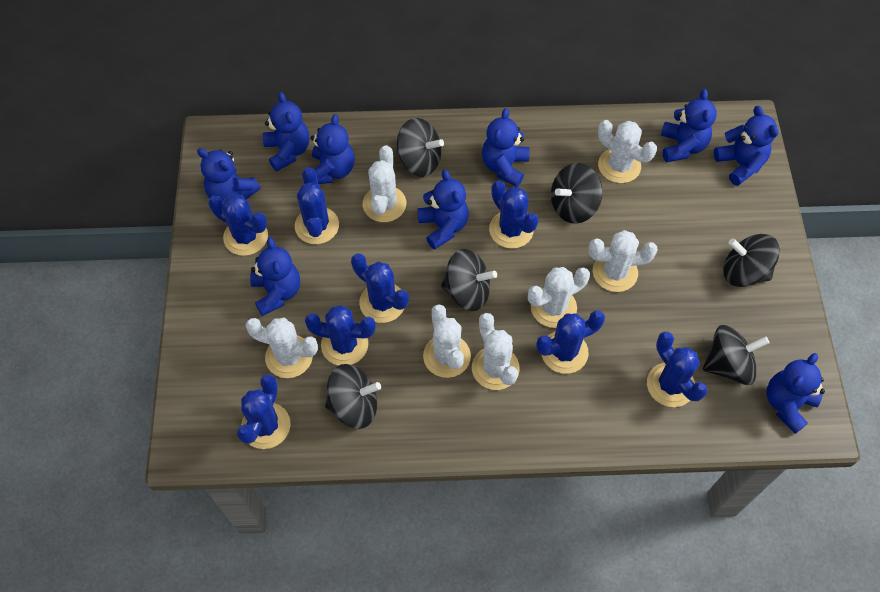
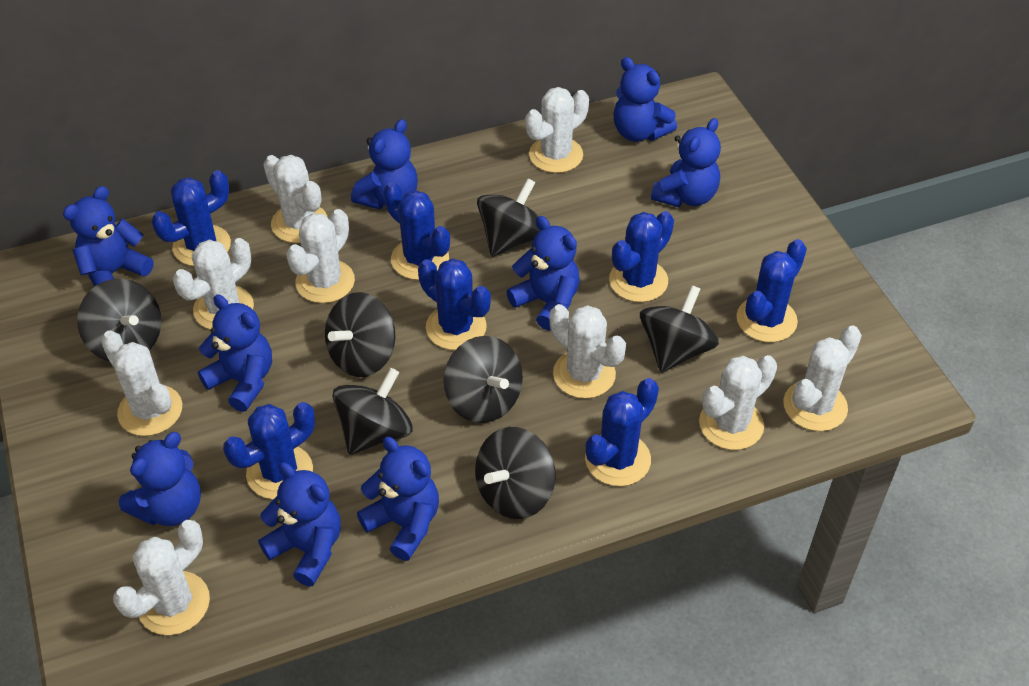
black spinning top: 6 -> 7
blue cactus: 8 -> 7
white cactus: 7 -> 9

